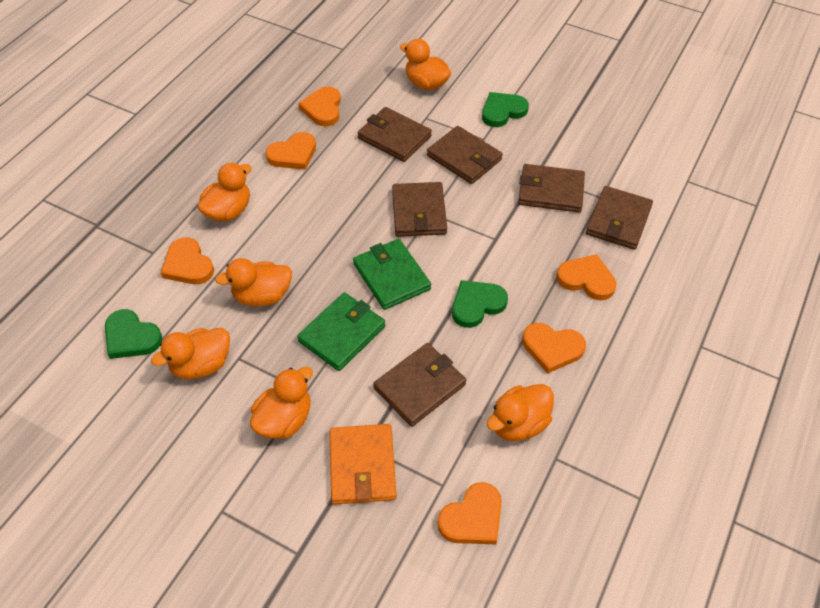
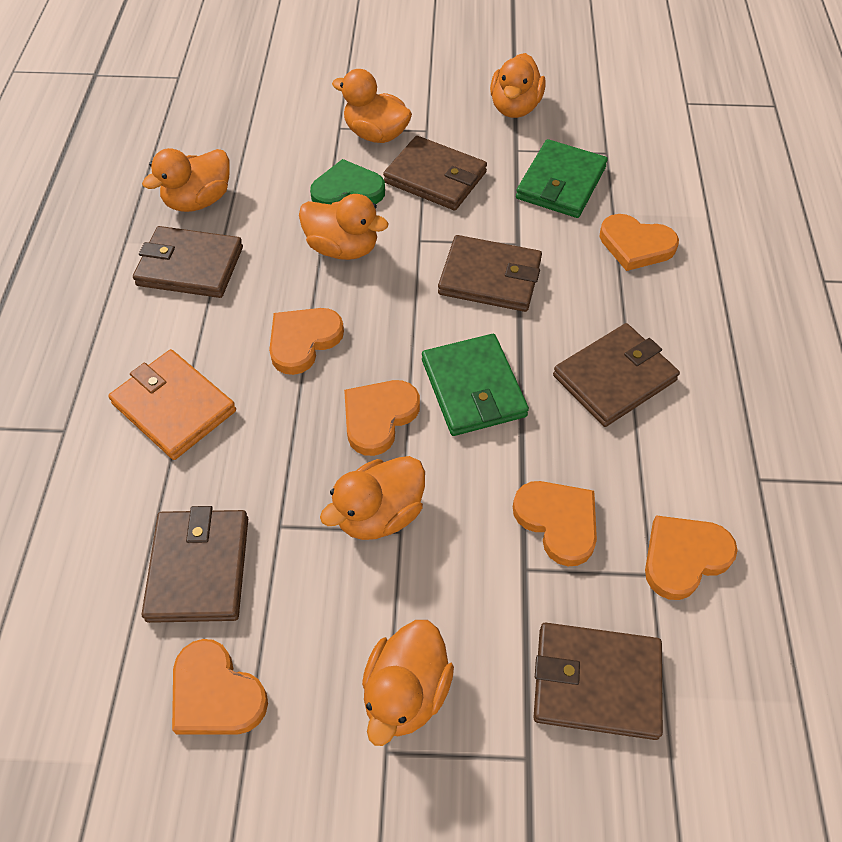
green heart: 3 -> 1

